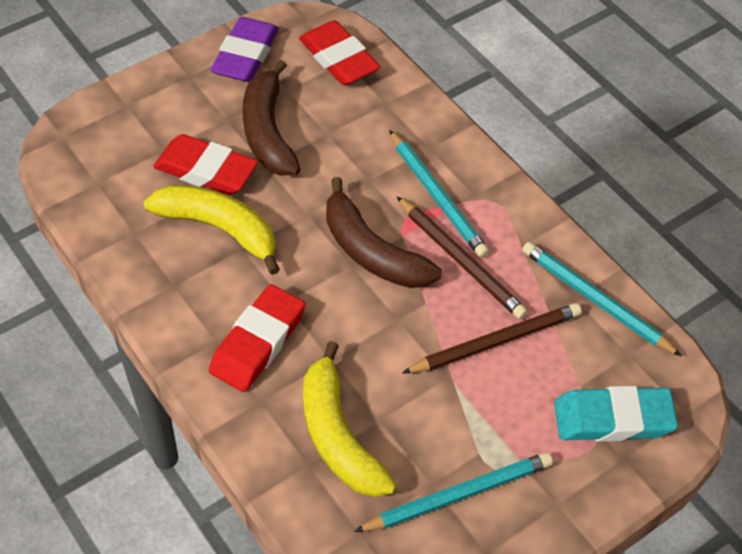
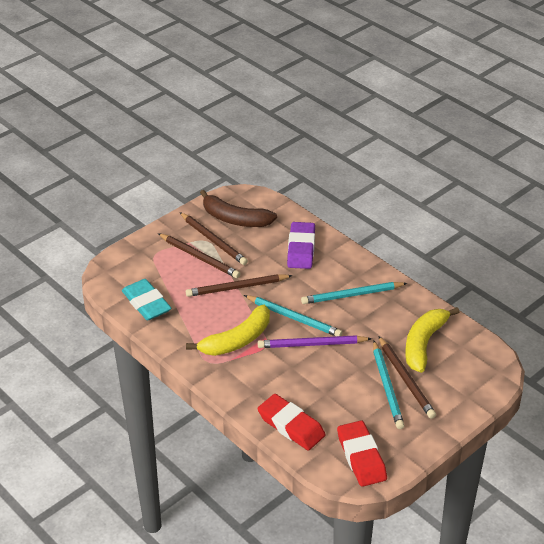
brown banana: 2 -> 1
brown pencil: 2 -> 4
purple pencil: 0 -> 1
red eraser: 3 -> 2

